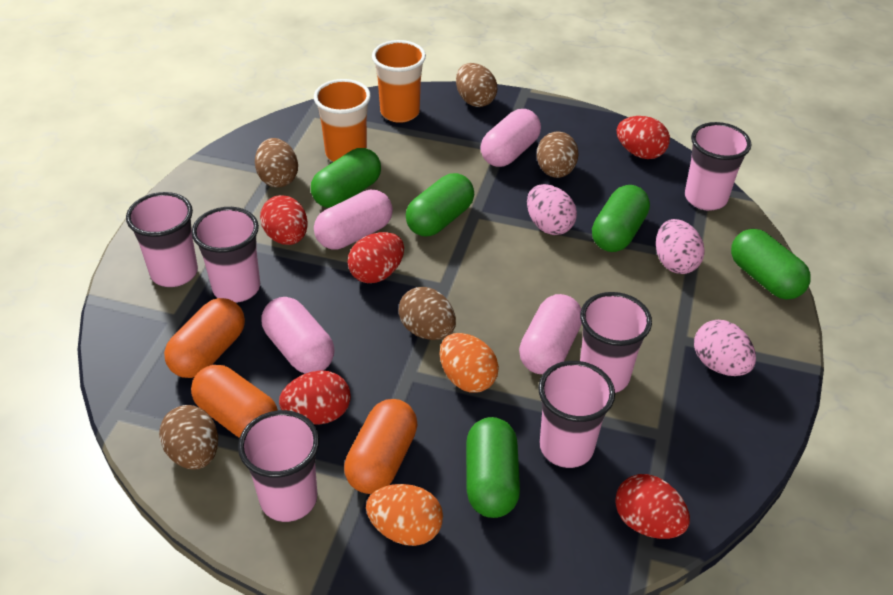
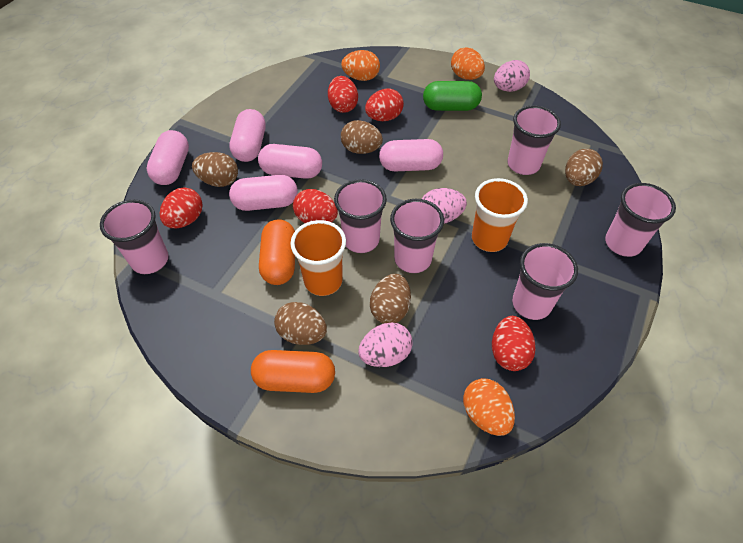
green capsule: 5 -> 1
orange capsule: 3 -> 2
orange egg: 2 -> 3
pink capsule: 4 -> 5

